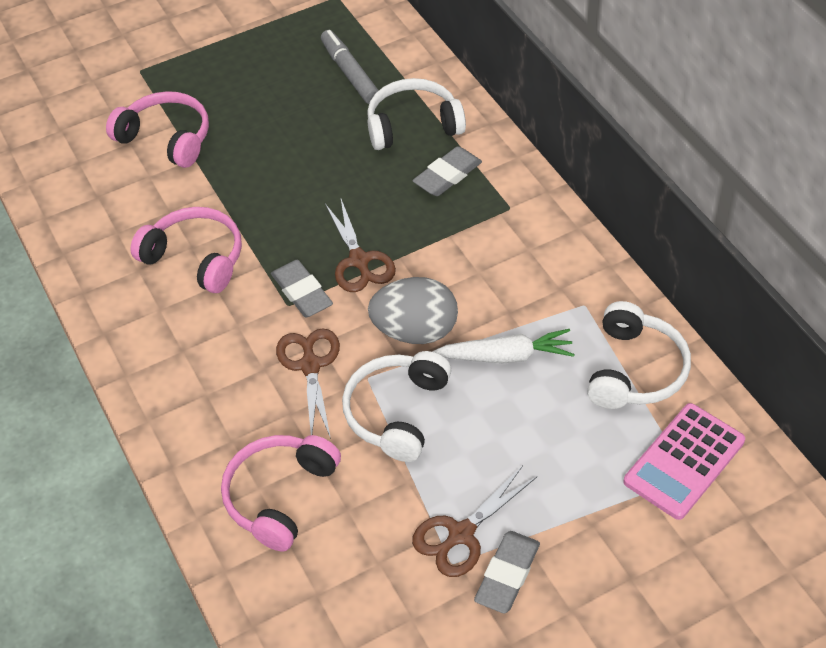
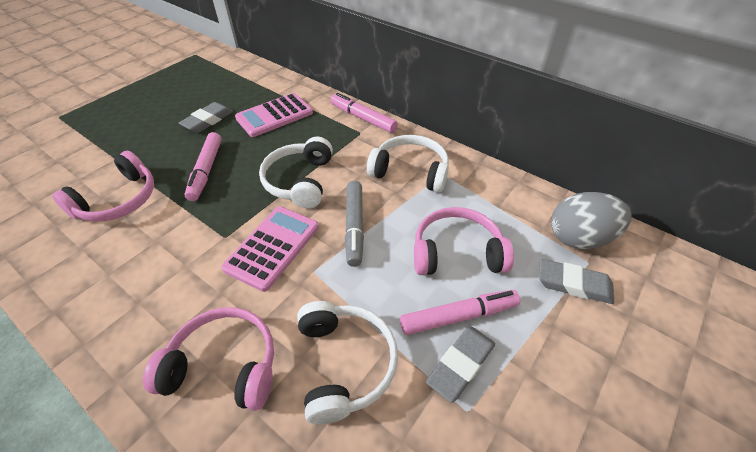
brown scissors: 3 -> 0
pink calculator: 1 -> 2
pink marker: 0 -> 3
white carrot: 1 -> 0

